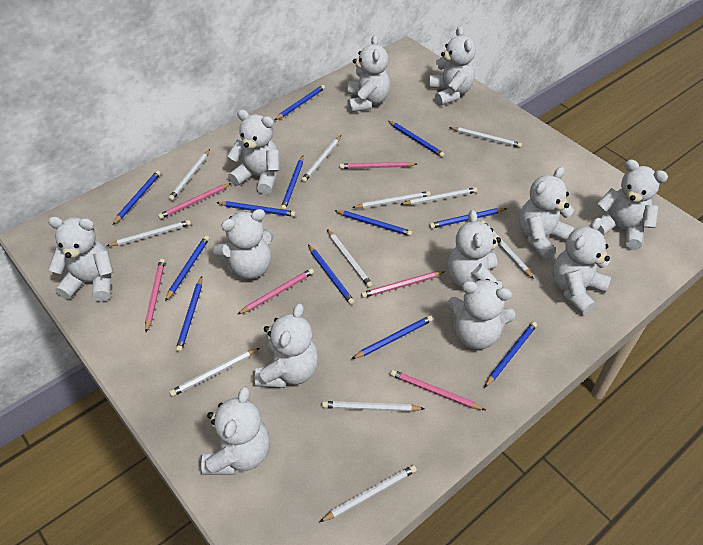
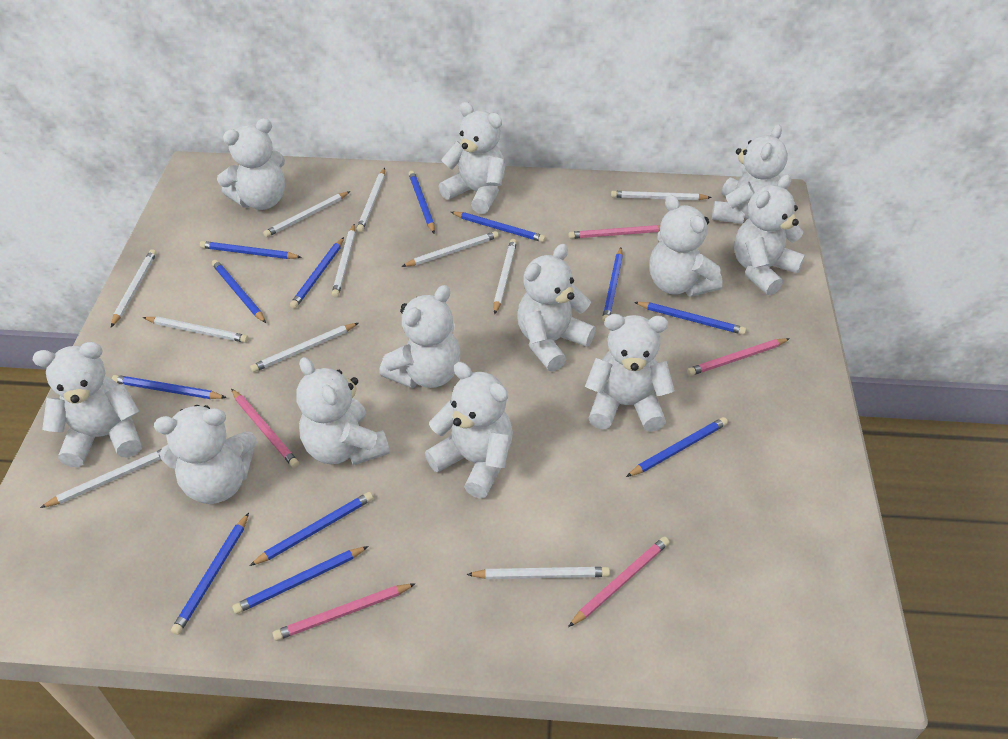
pink pencil: 6 -> 5

